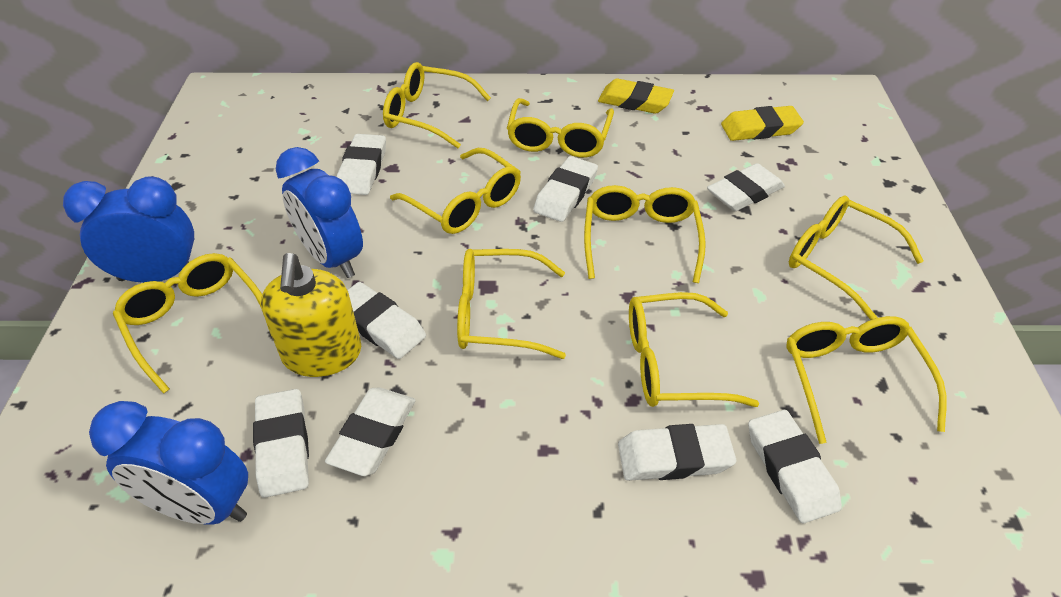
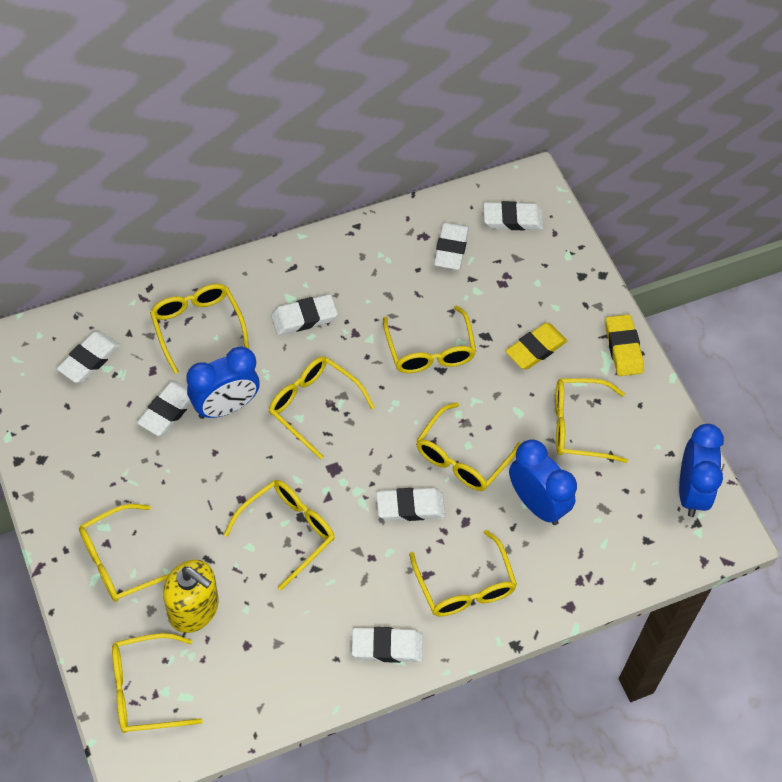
white eraser: 8 -> 7

